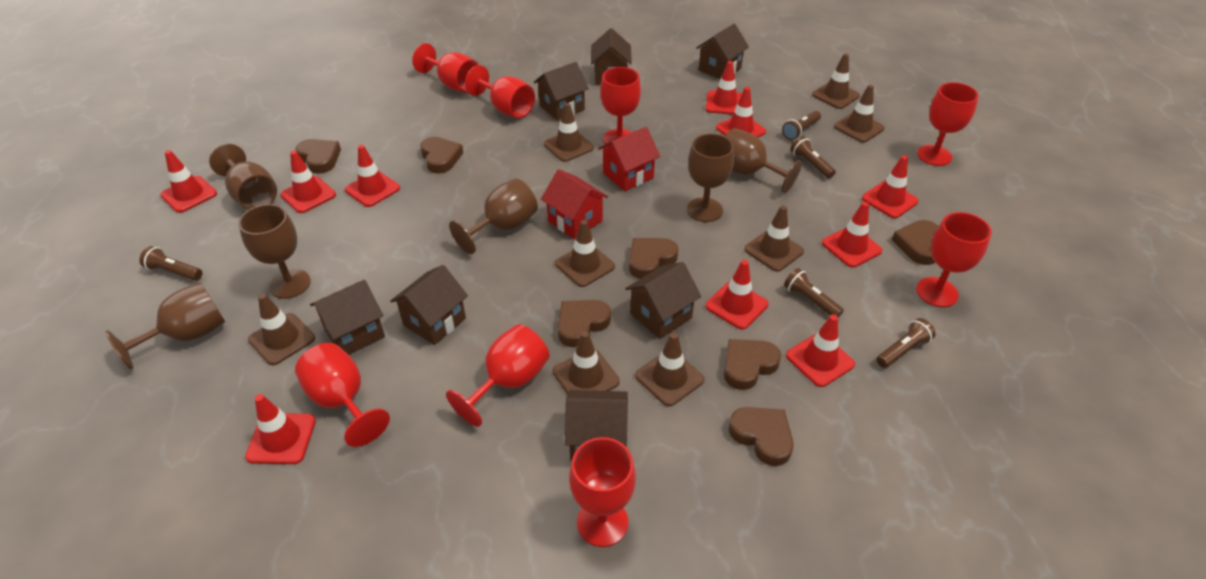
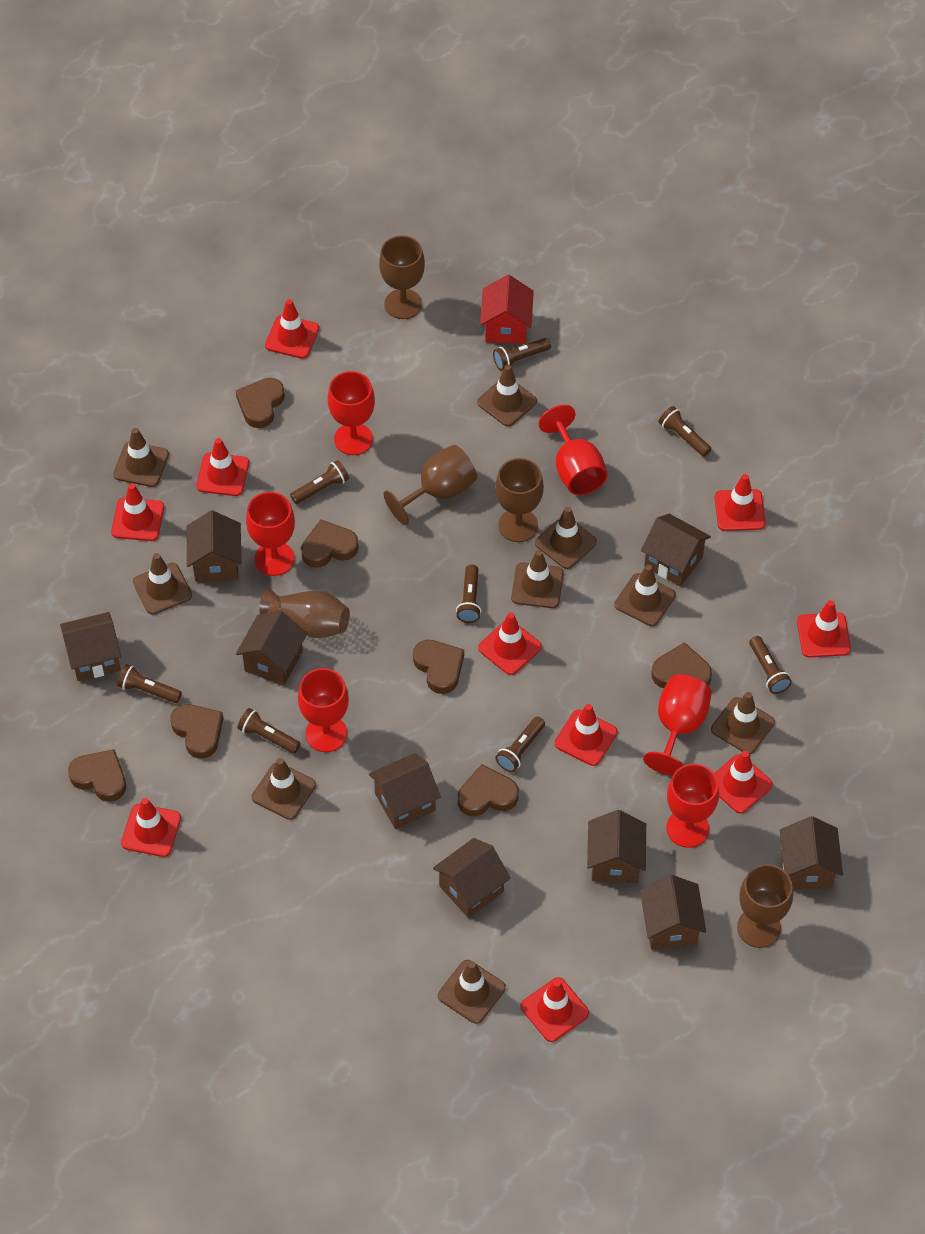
brown flashlight: 5 -> 8
brown goblet: 6 -> 4
brown house: 7 -> 9
brown traffic cone: 8 -> 9
brown vase: 0 -> 1
red goblet: 8 -> 6
red house: 2 -> 1

